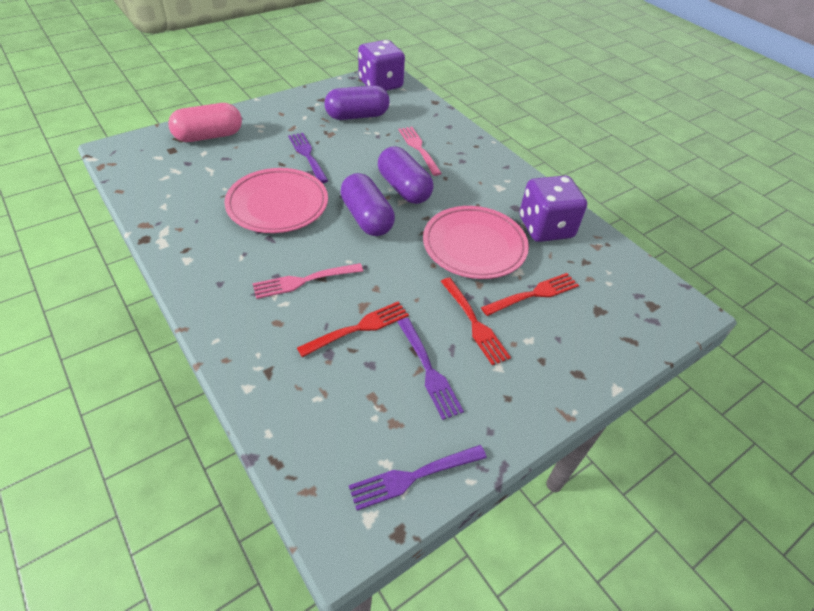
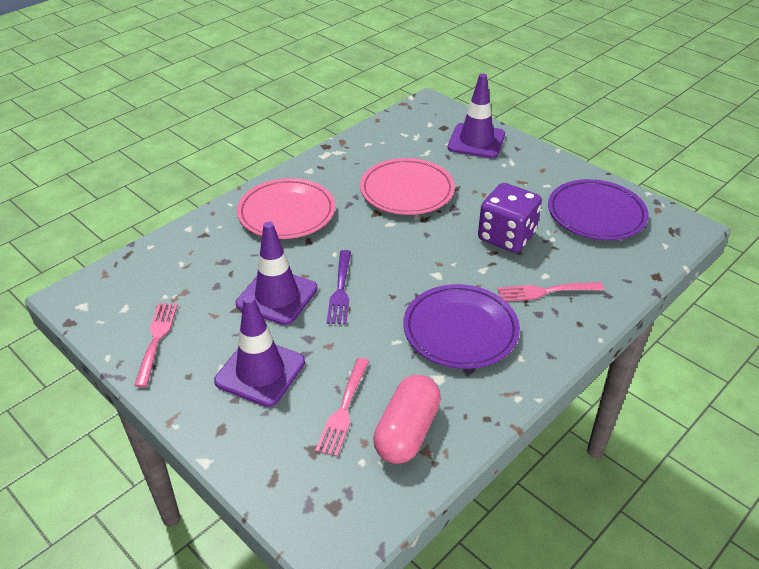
pink fork: 2 -> 3
purple capsule: 3 -> 0
purple dice: 2 -> 1
purple fork: 3 -> 1
purple plate: 0 -> 2
purple traffic cone: 0 -> 3
red fork: 3 -> 0

